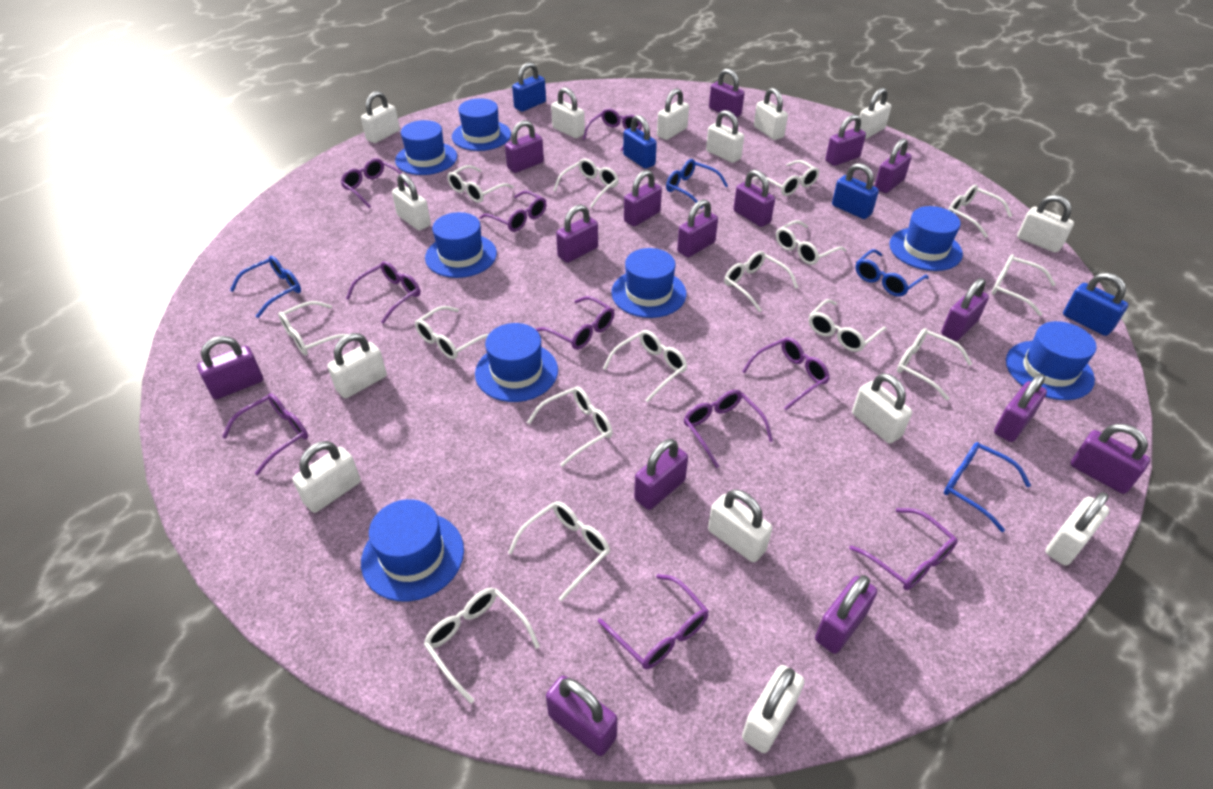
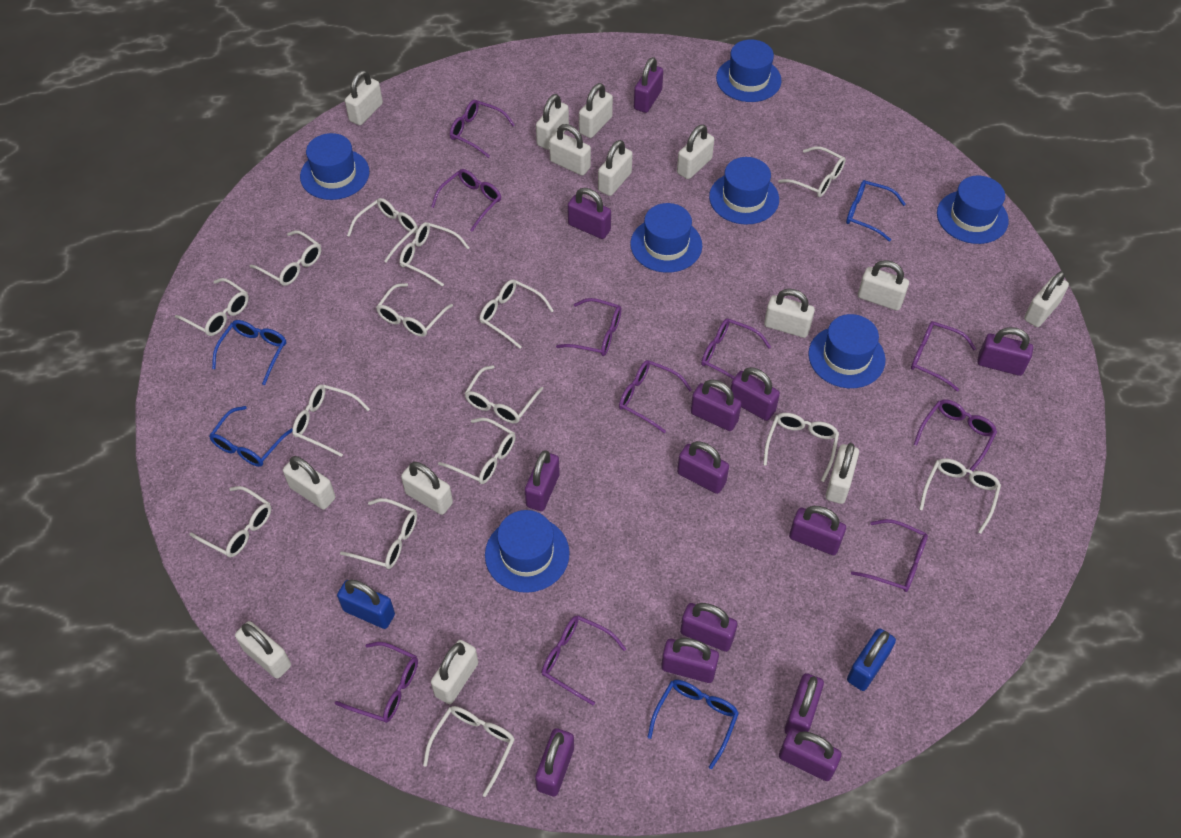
blue hat: 8 -> 7
blue padlock: 4 -> 2
purple padlock: 15 -> 13

